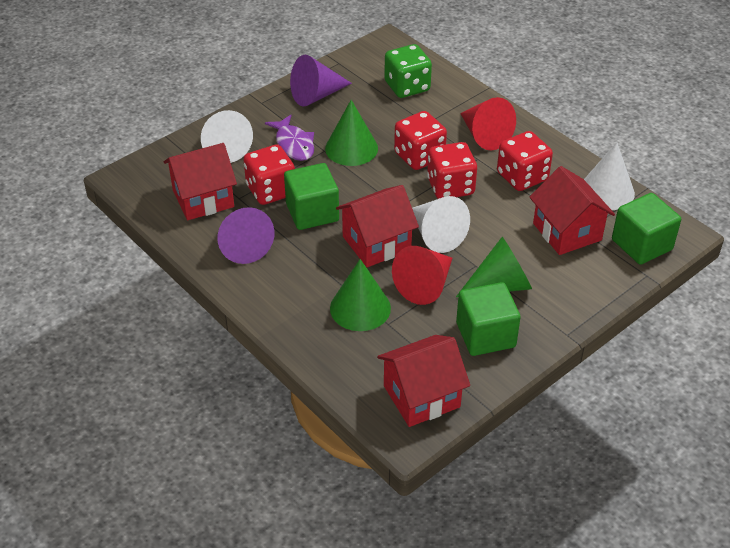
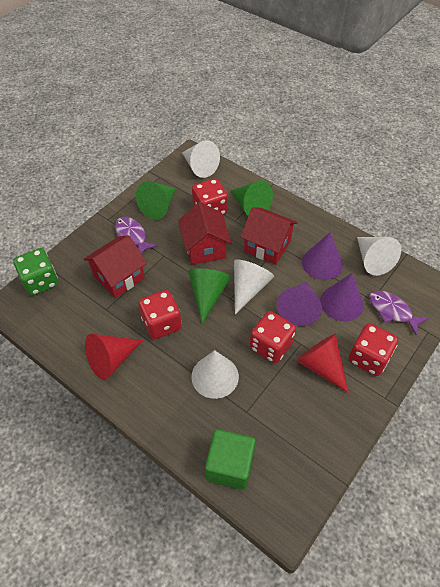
green cube: 3 -> 1
purple cone: 2 -> 3
purple fish: 1 -> 2
red house: 4 -> 3
white cone: 3 -> 4

